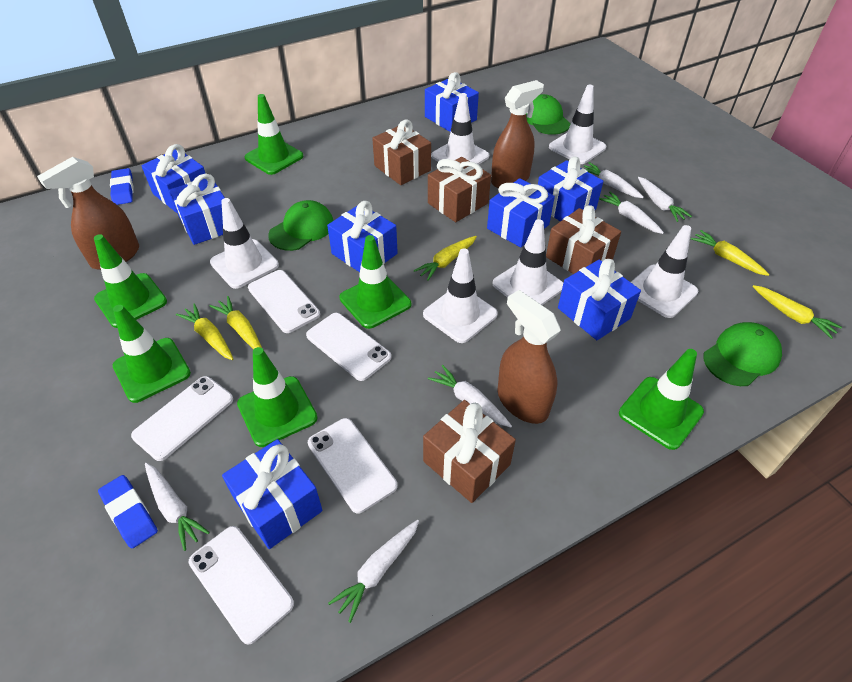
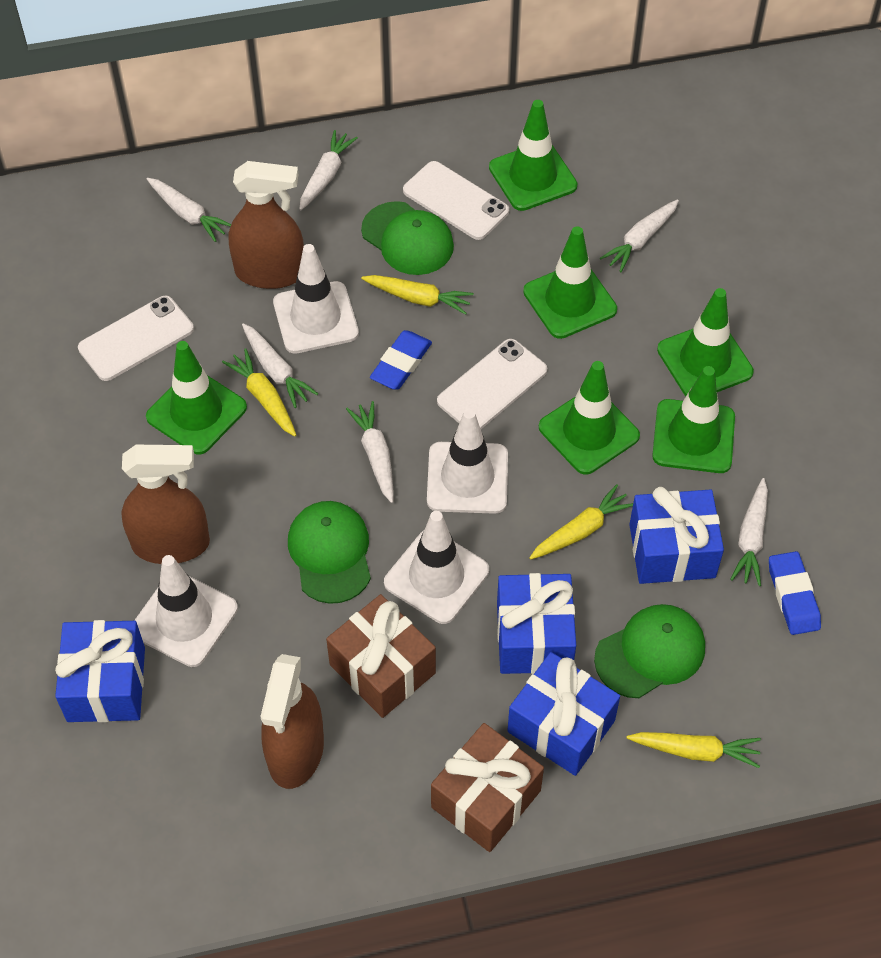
blue gift: 8 -> 4
brown gift: 4 -> 2
white phone: 5 -> 3
white traffic cone: 6 -> 4
yellow carrot: 5 -> 4

